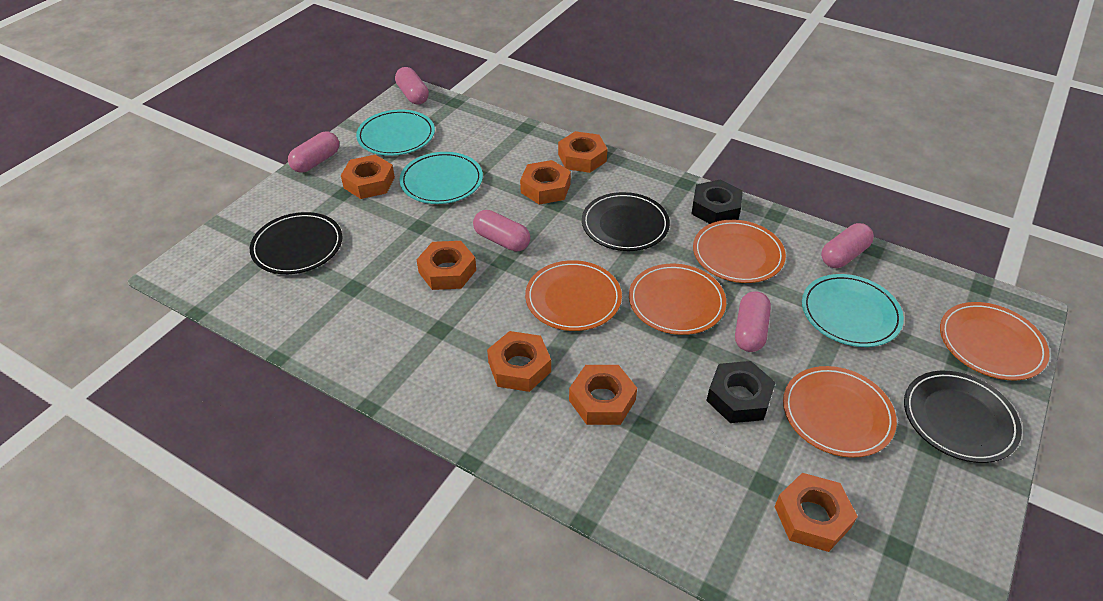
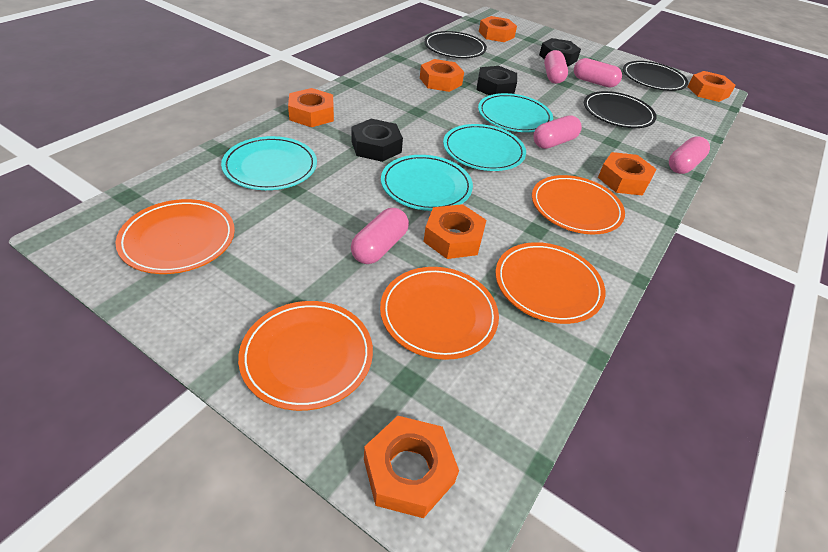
black nut: 2 -> 3
turquoise plate: 3 -> 4

